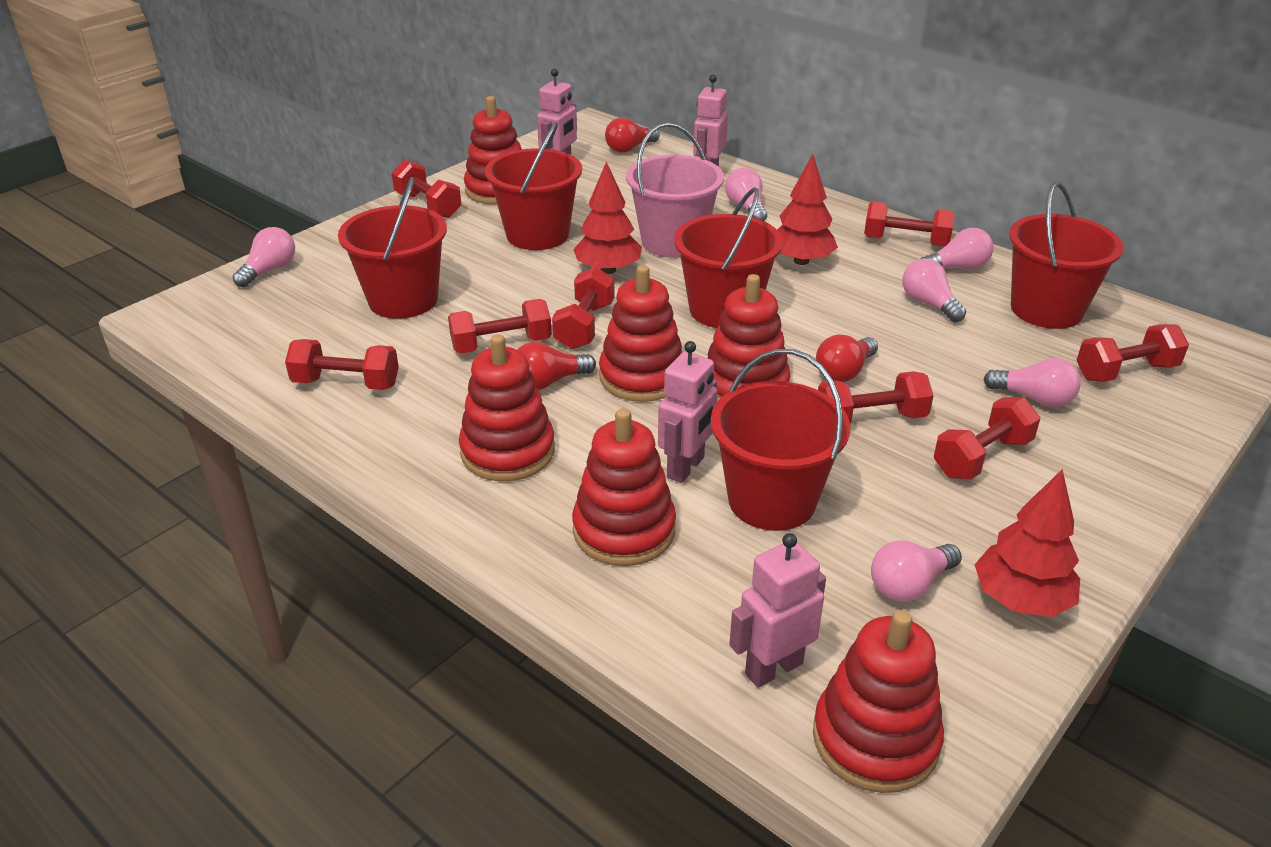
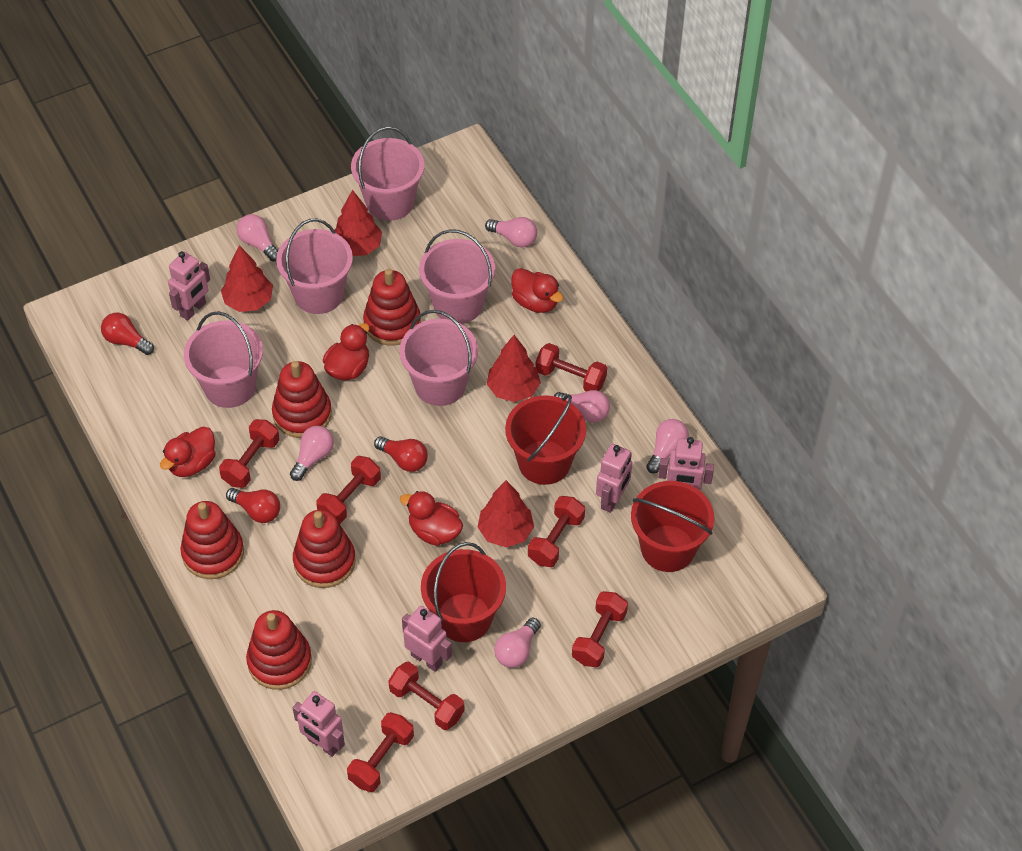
pink bucket: 1 -> 5
pink robot: 4 -> 5
red bucket: 5 -> 3
red duck: 0 -> 4
red dumbbell: 8 -> 7
red stacking toy: 6 -> 5
red tree: 3 -> 4

